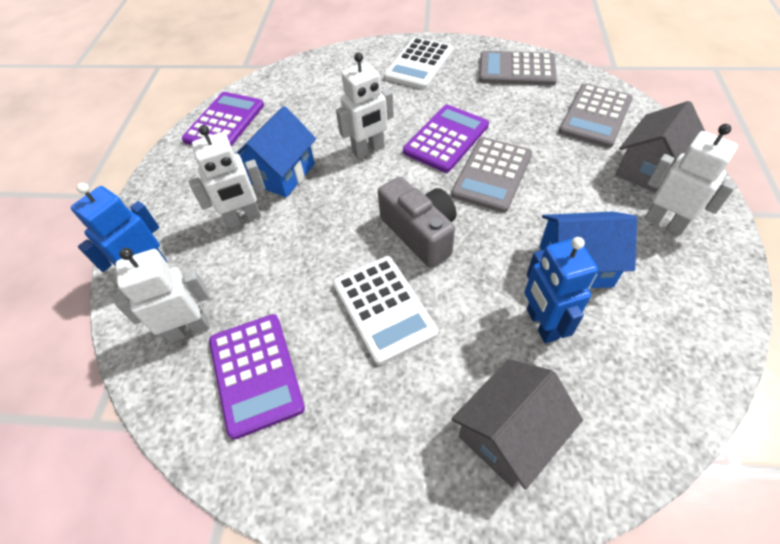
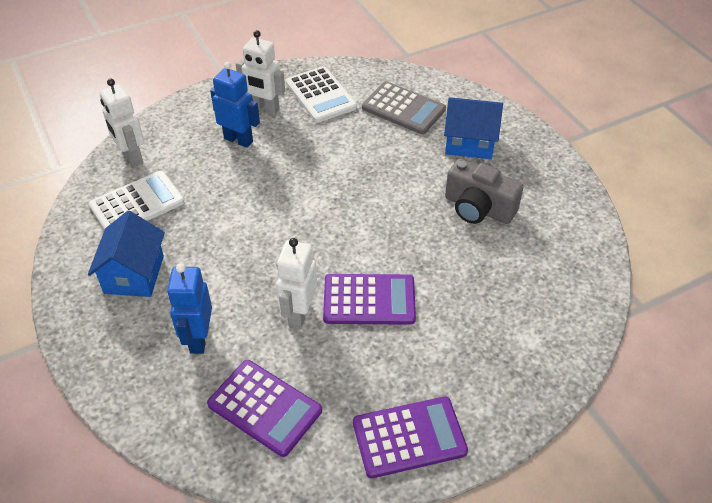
grey calculator: 3 -> 1
grey house: 2 -> 0
white robot: 4 -> 3

